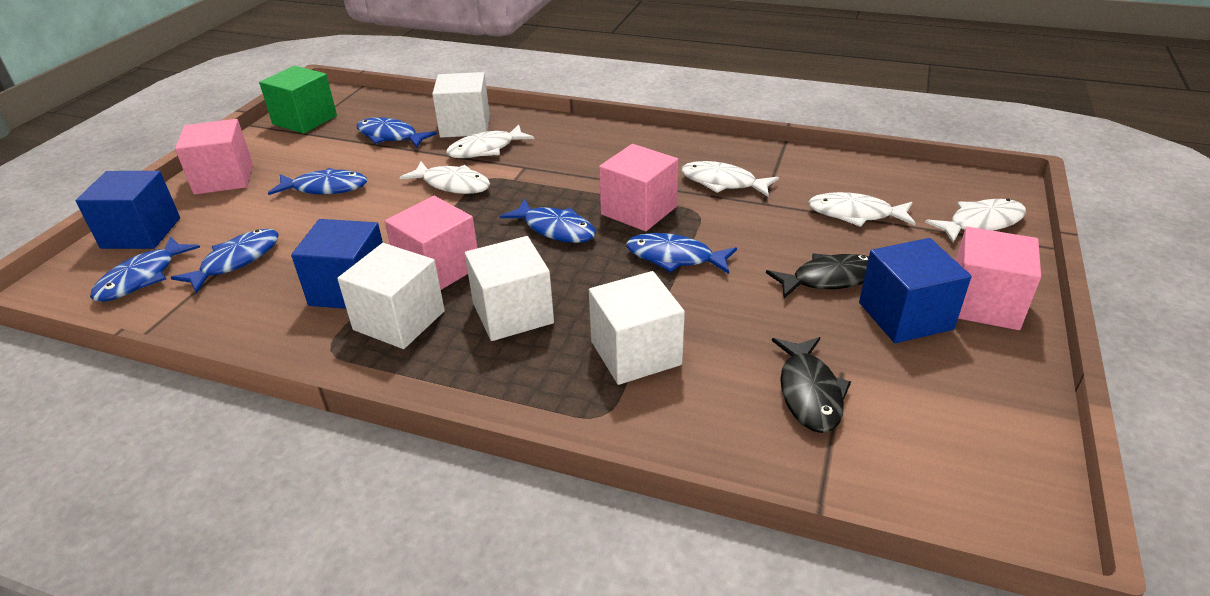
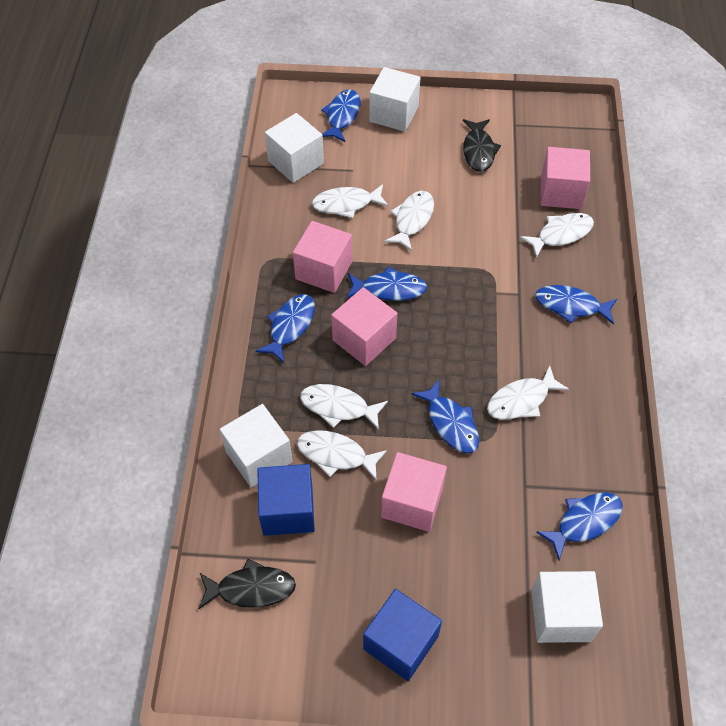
blue cube: 3 -> 2
green cube: 1 -> 0
white fish: 5 -> 6

